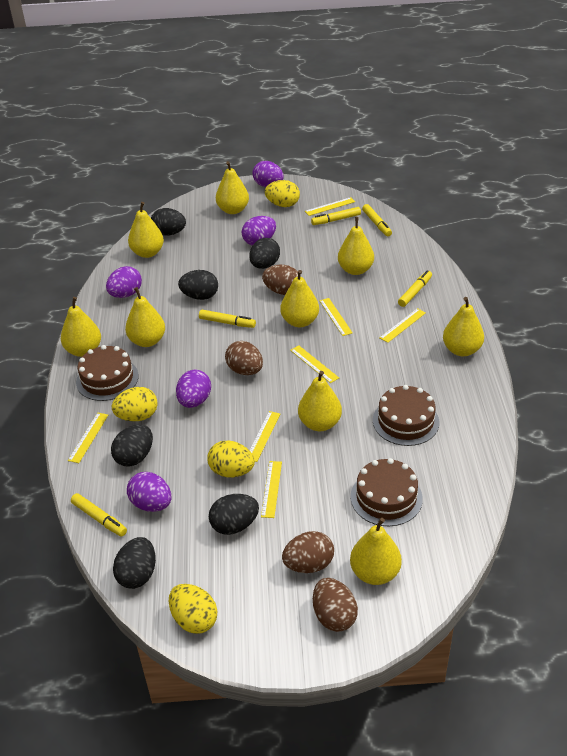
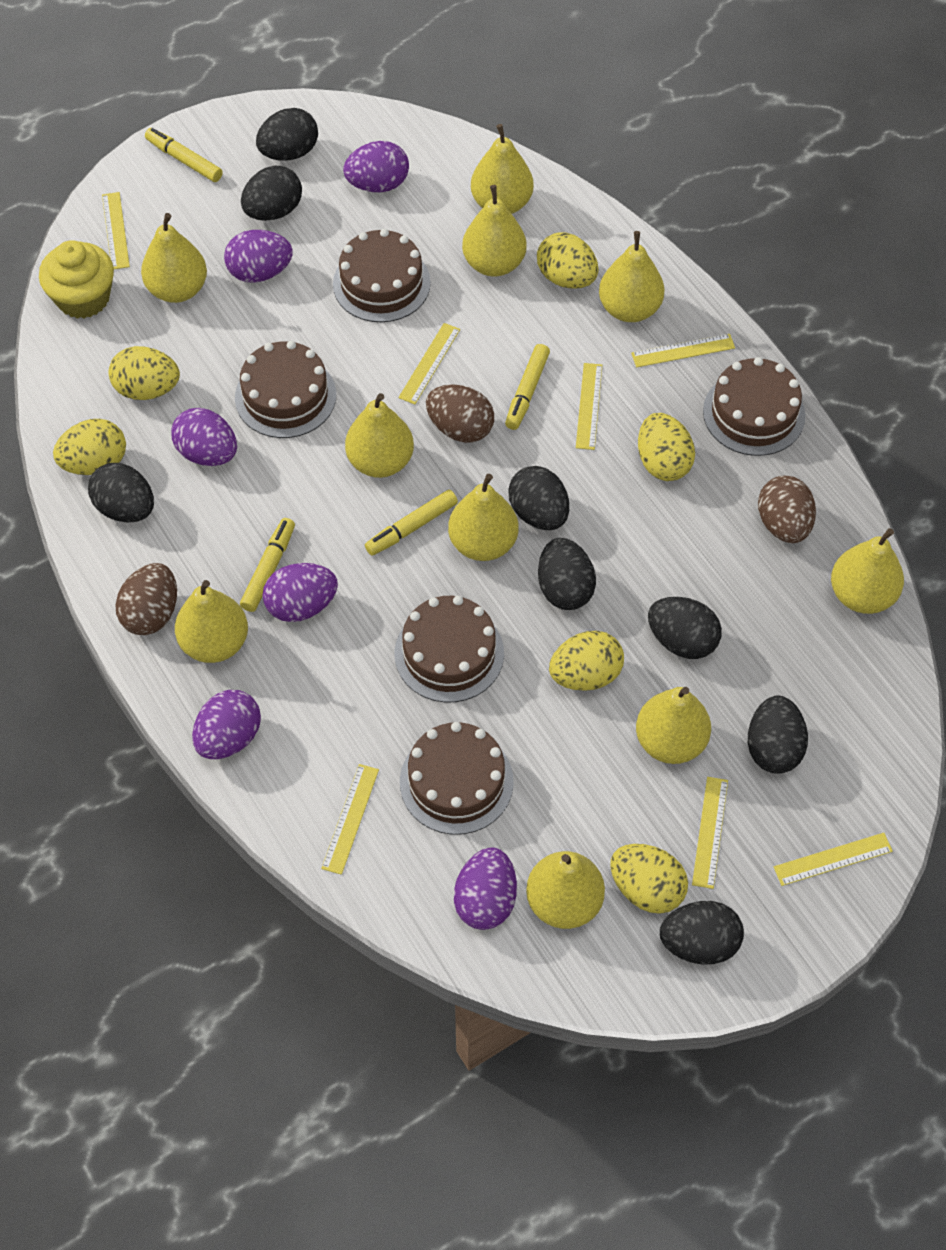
black egg: 6 -> 8
brown cake: 3 -> 5
brown egg: 4 -> 3
purple egg: 5 -> 6
yellow cupcake: 0 -> 1
yellow egg: 4 -> 6
yellow marker: 5 -> 4
yellow pear: 9 -> 10

